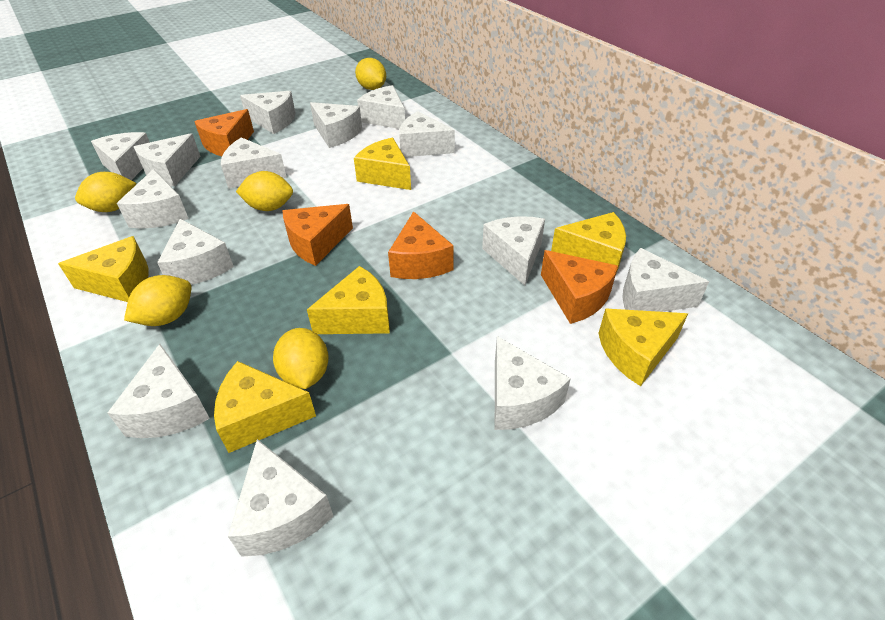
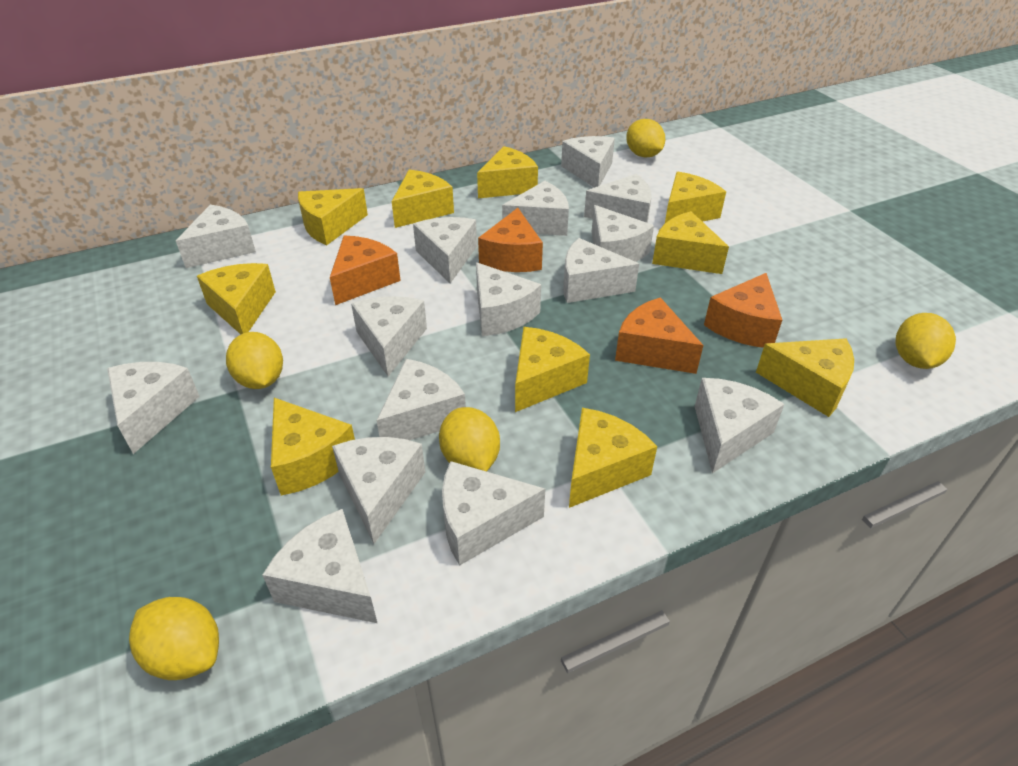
white cheese: 14 -> 15
yellow cheese: 6 -> 10

